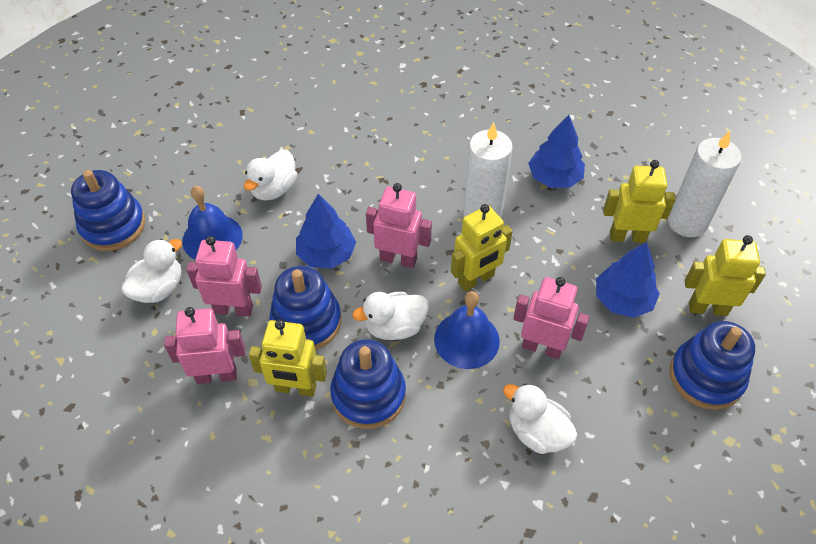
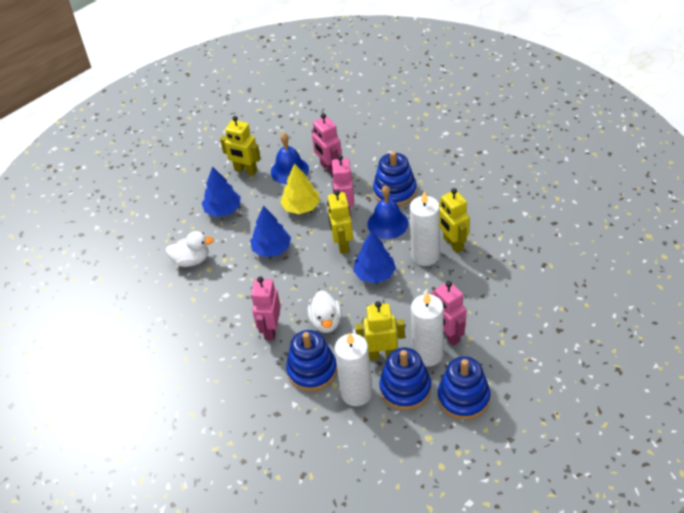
white candle: 2 -> 3
white duck: 4 -> 2
yellow tree: 0 -> 1

